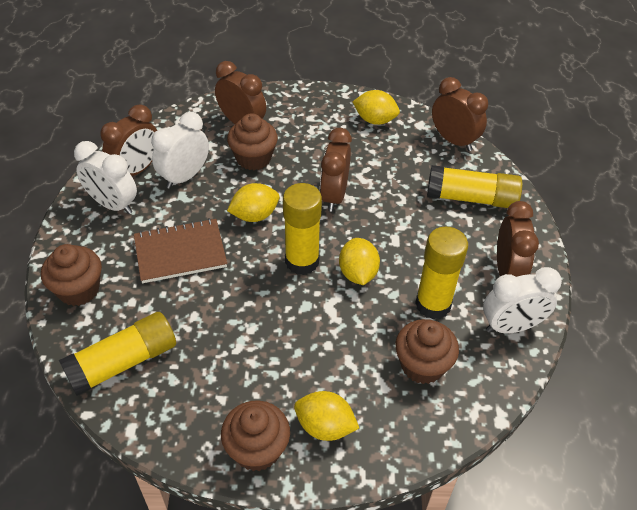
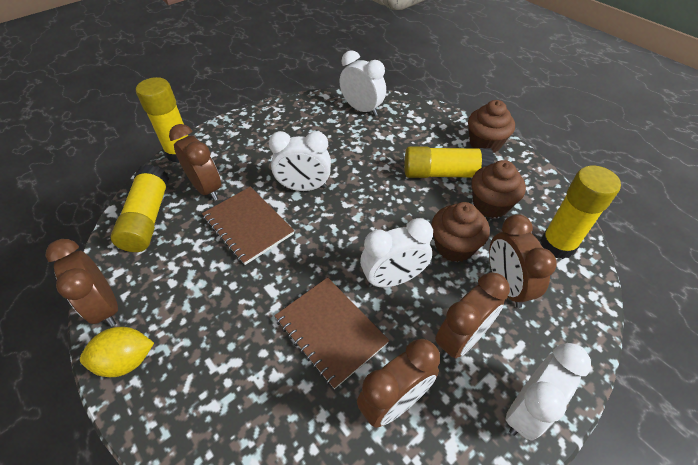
brown cupcake: 4 -> 3
brown notebook: 1 -> 2
white clock: 3 -> 4
yellow lemon: 4 -> 1

